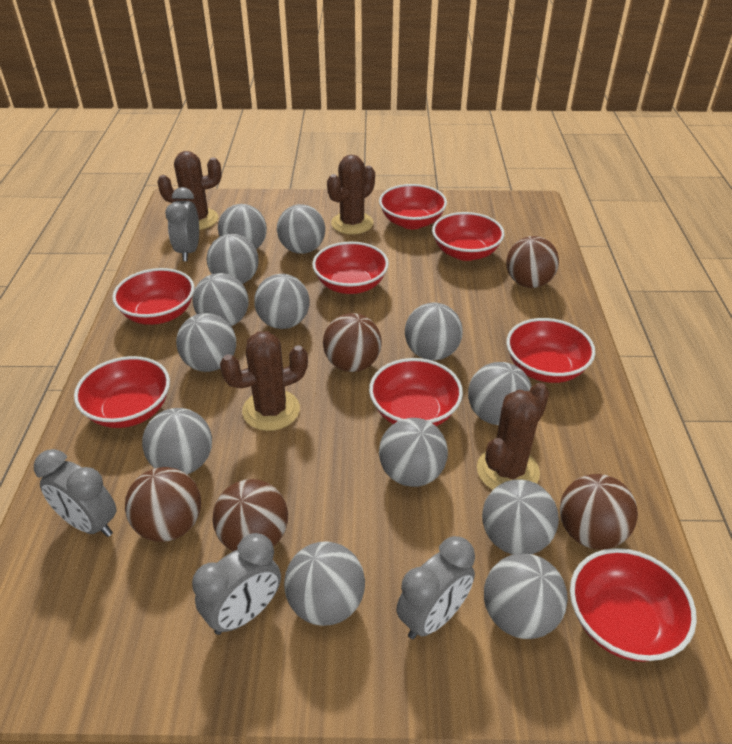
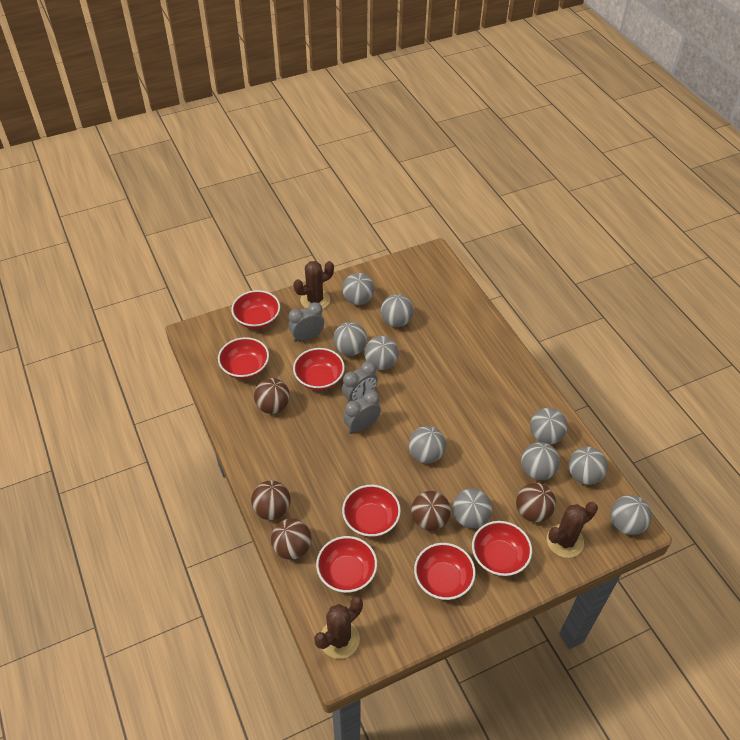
brown cactus: 4 -> 3
grey ball: 13 -> 10
grey clock: 4 -> 3
red bowl: 8 -> 7

